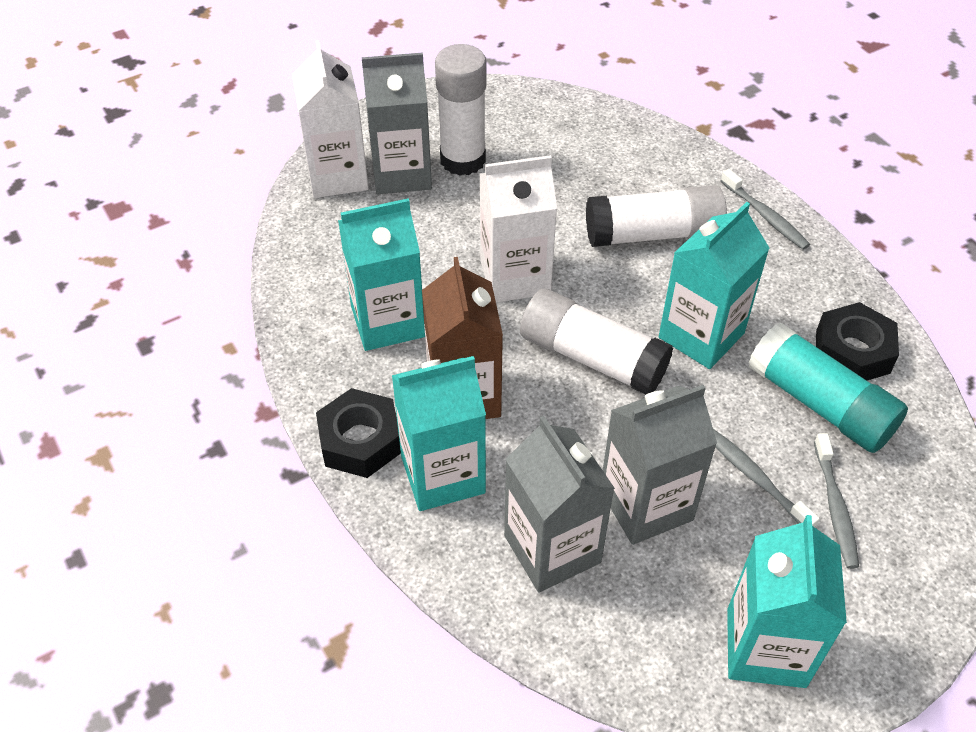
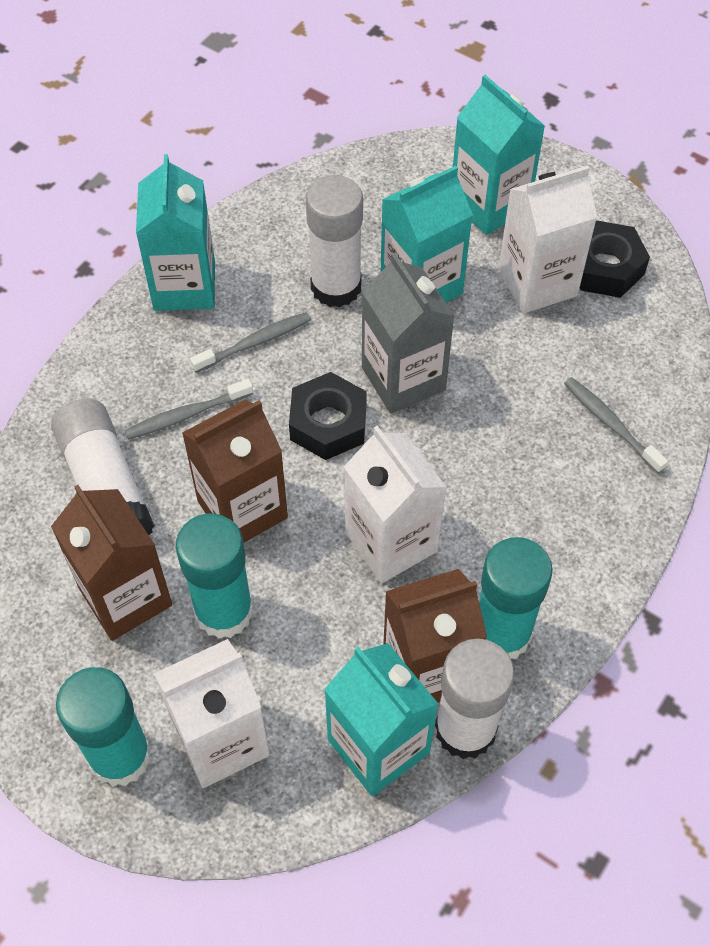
brown carton: 1 -> 3
grey carton: 3 -> 1
turquoise glue stick: 1 -> 3
white carton: 2 -> 3

